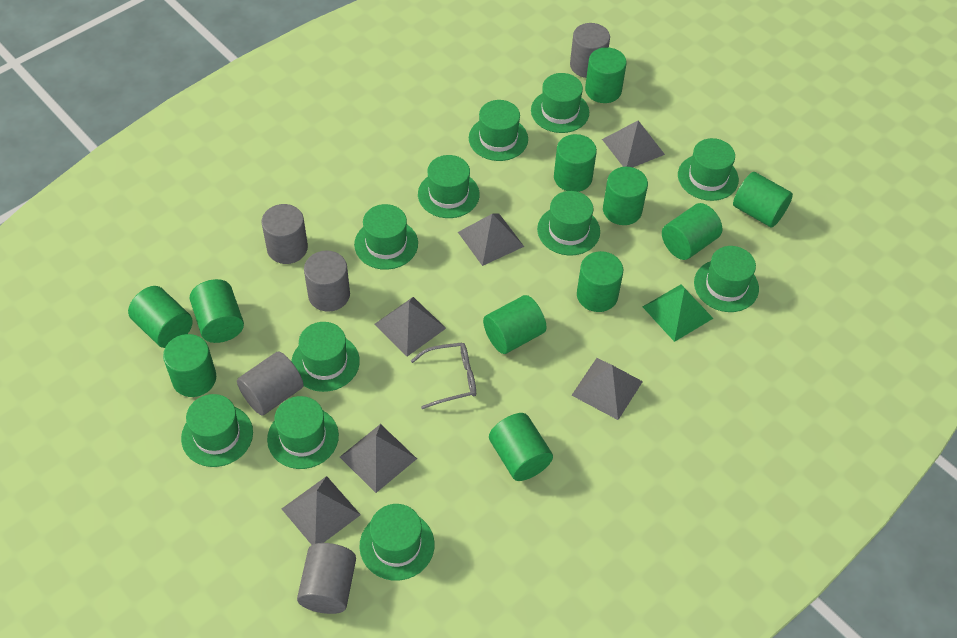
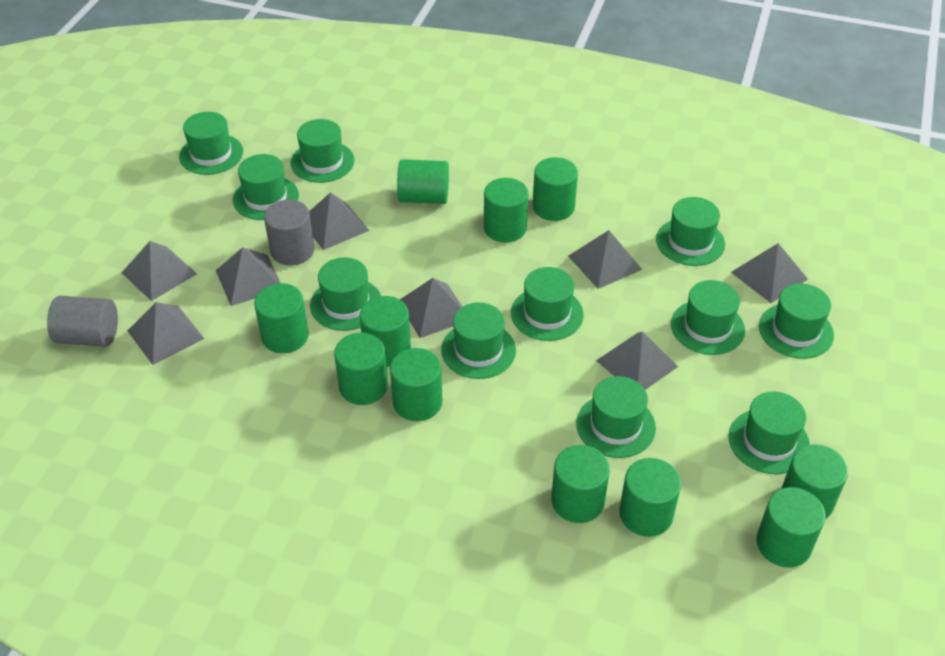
green pyramid: 1 -> 0
grey cylinder: 5 -> 2
grey glasses: 1 -> 0
grey pyramid: 6 -> 8

